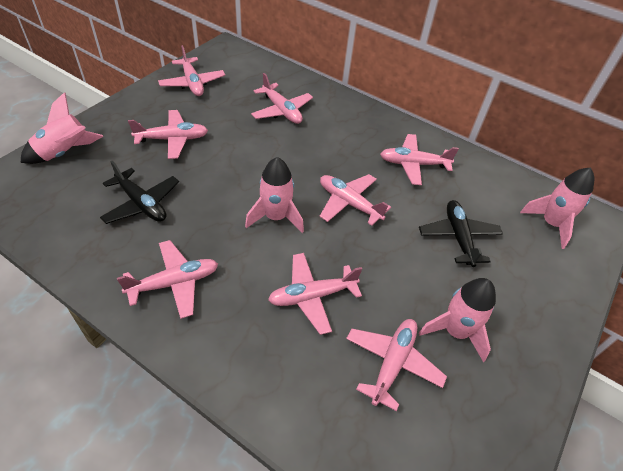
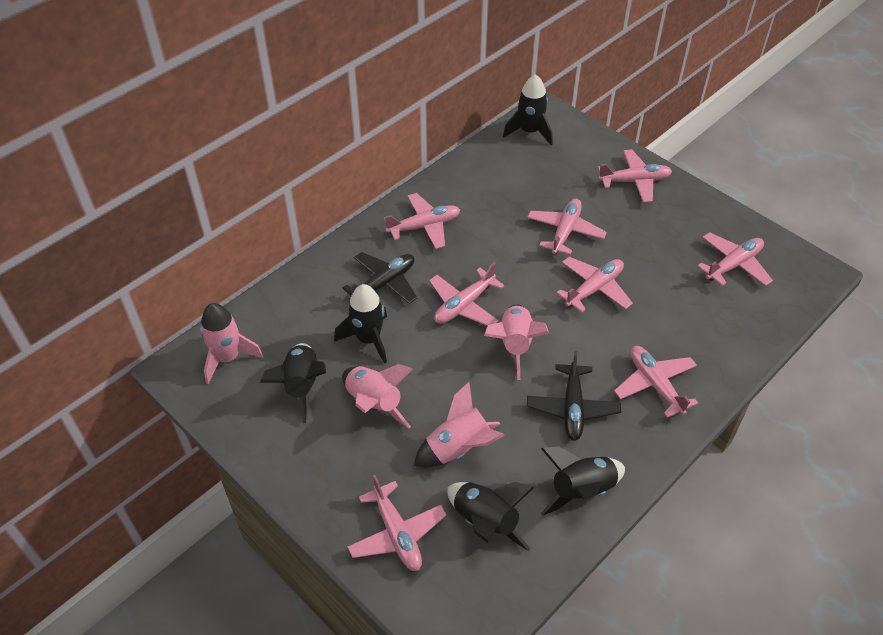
black rocket: 0 -> 5

